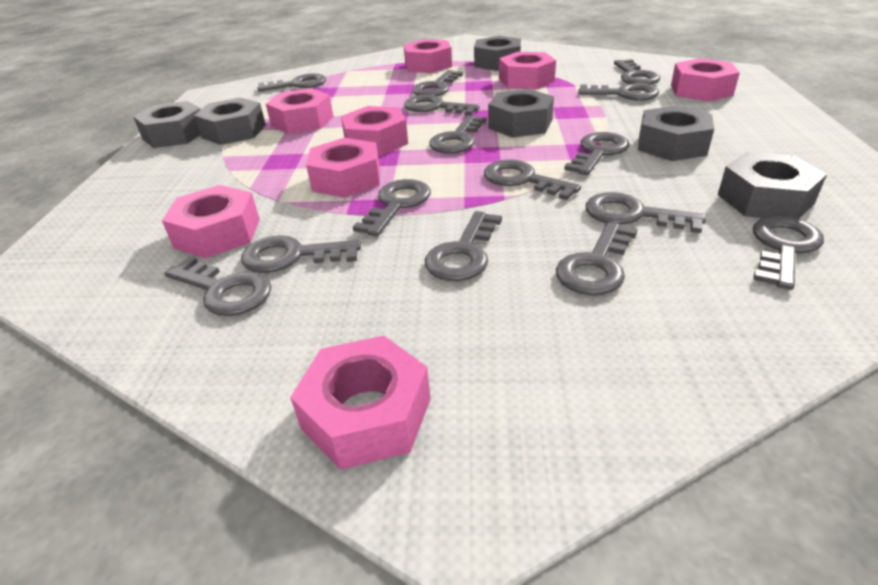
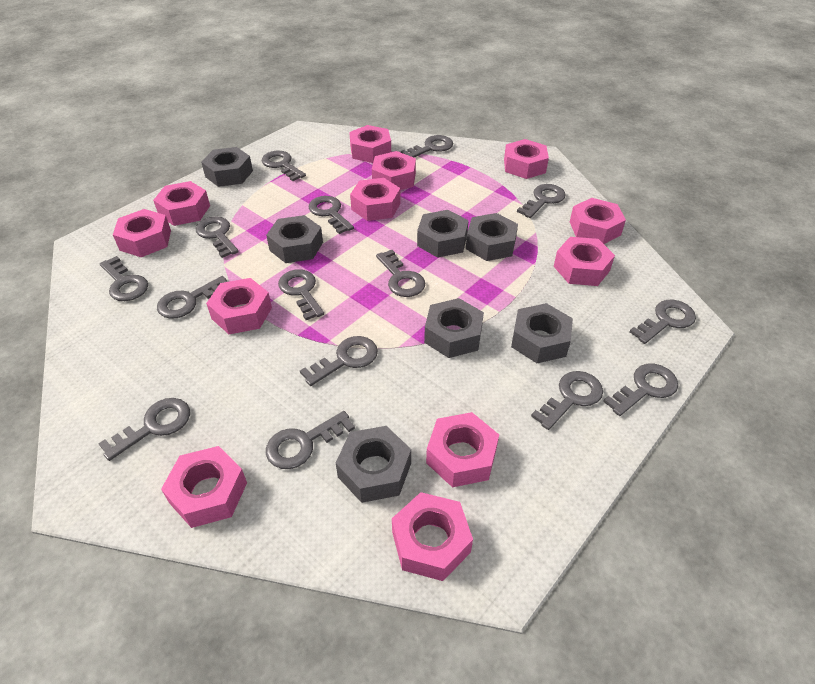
grey nut: 6 -> 7
pink nut: 8 -> 12

